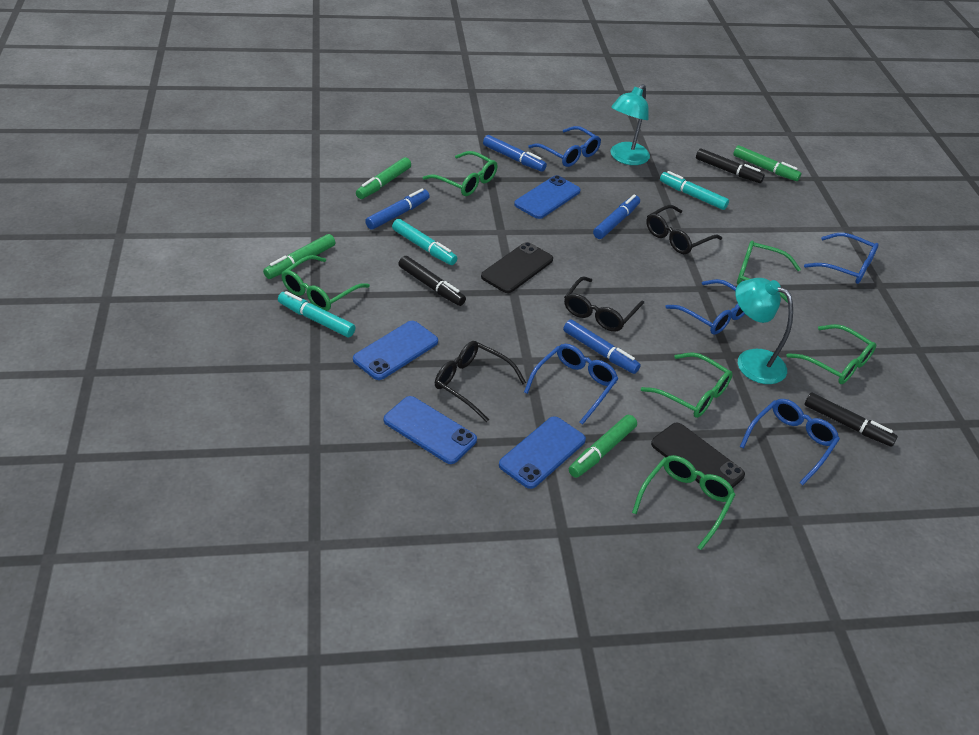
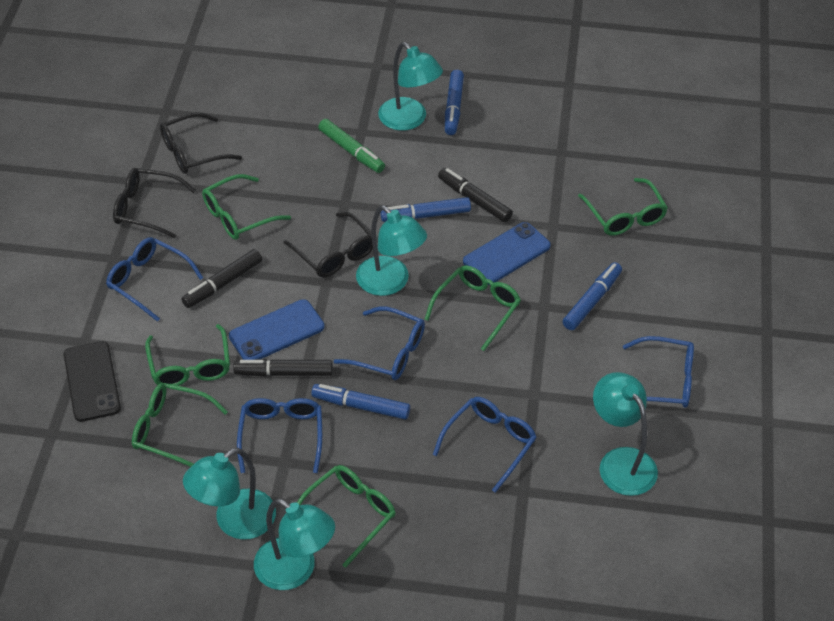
black phone: 2 -> 1
blue phone: 4 -> 2
green marker: 4 -> 1
turquoise lamp: 2 -> 5
turquoise marker: 3 -> 0

